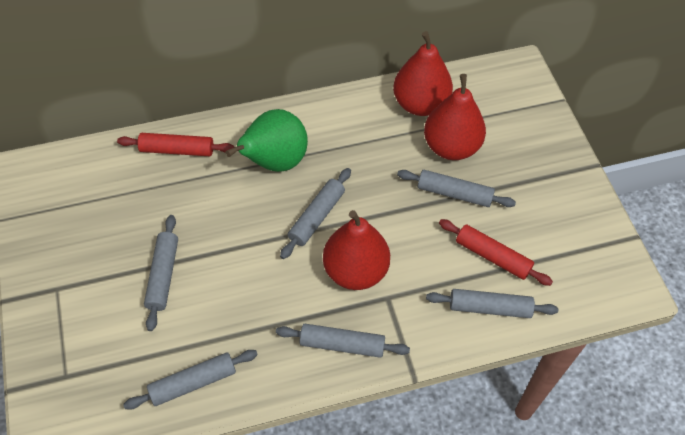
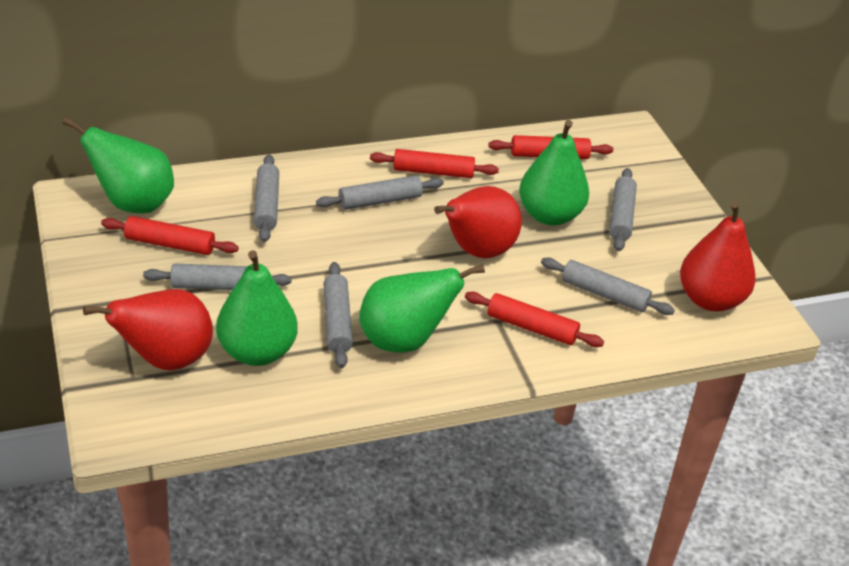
green pear: 1 -> 4
red rolling pin: 2 -> 4

